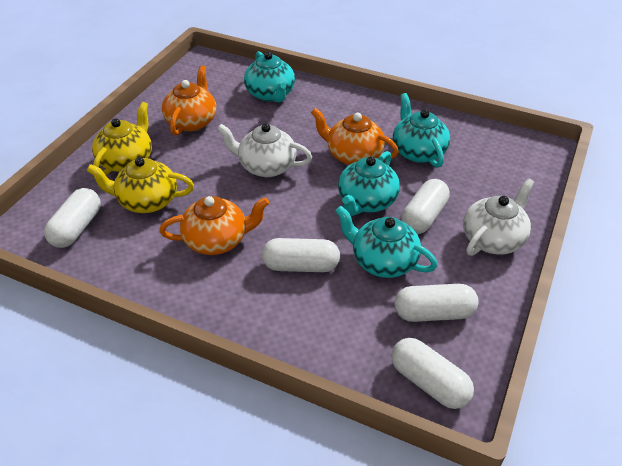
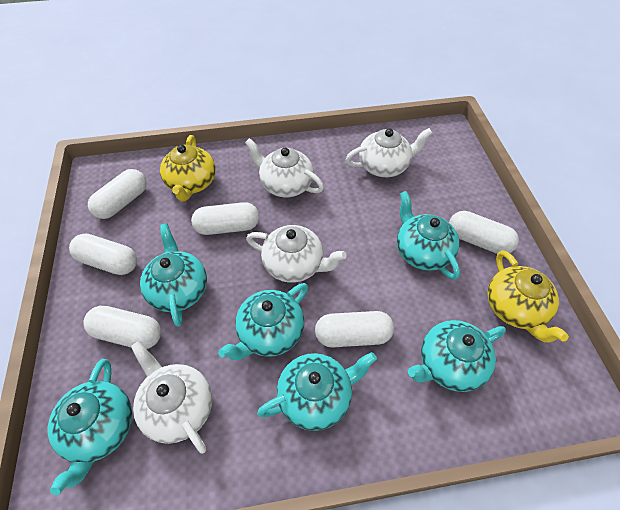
orange teapot: 3 -> 0
turquoise teapot: 4 -> 6
white capsule: 5 -> 6
white teapot: 2 -> 4

